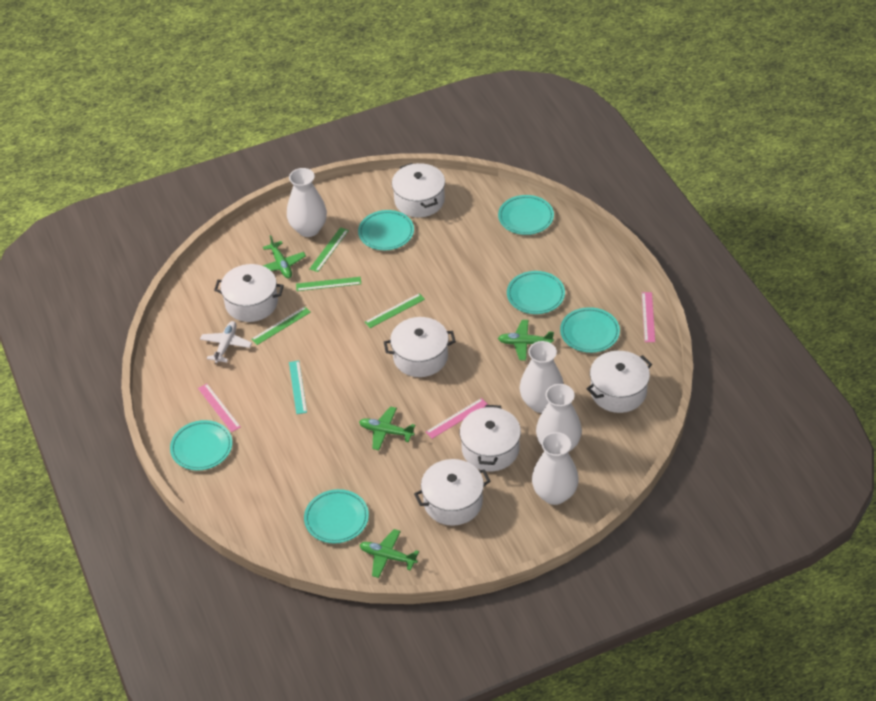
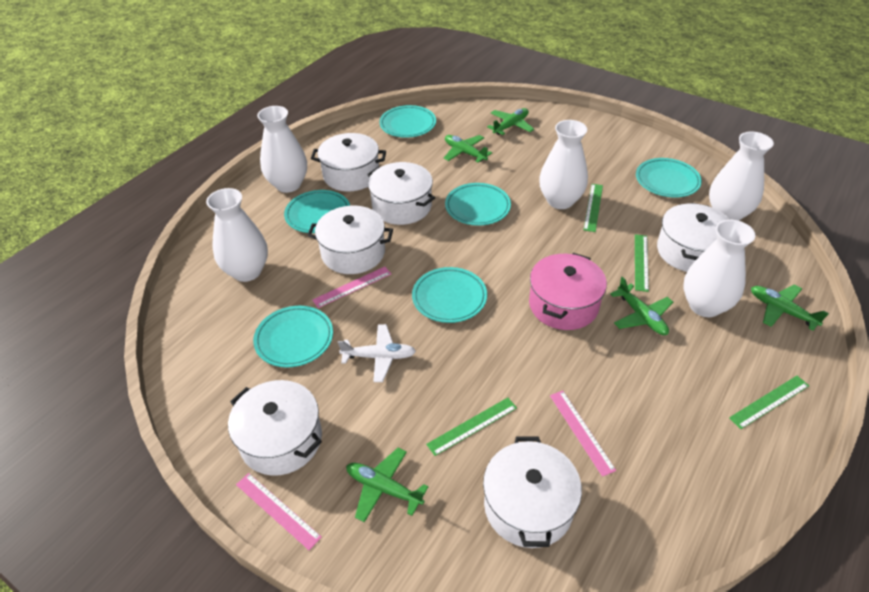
green plane: 4 -> 5
pink pot: 0 -> 1
turquoise ruler: 1 -> 0
white vase: 4 -> 5

